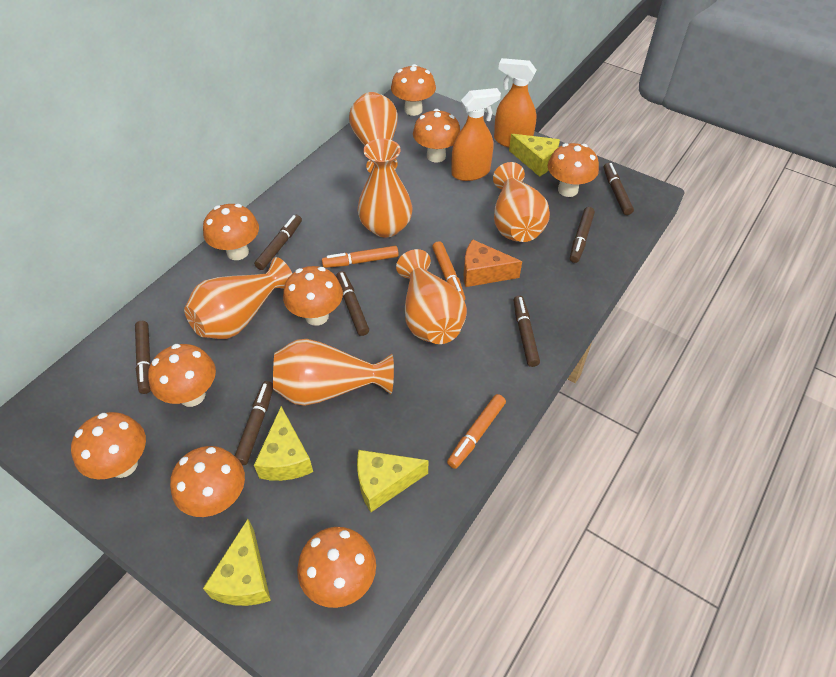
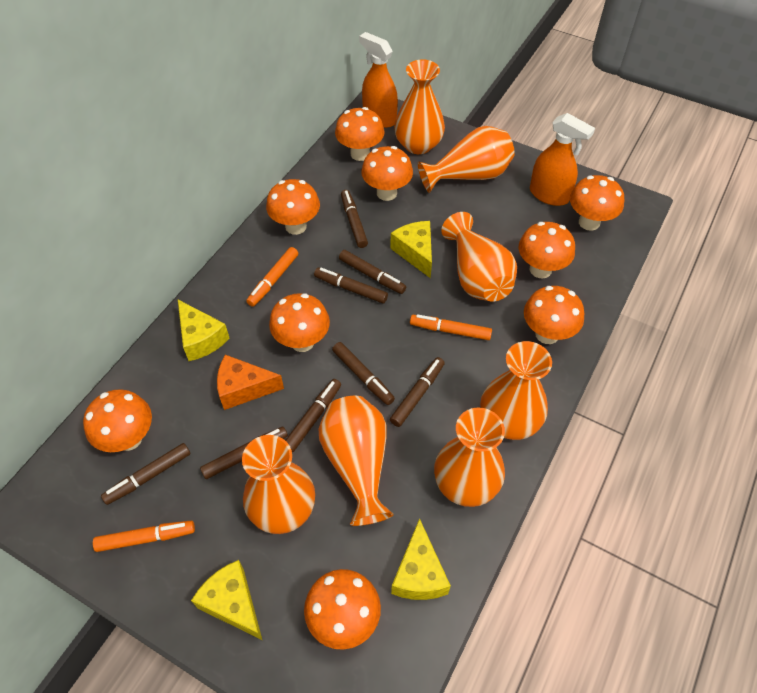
brown marker: 7 -> 8
orange vase: 6 -> 7

